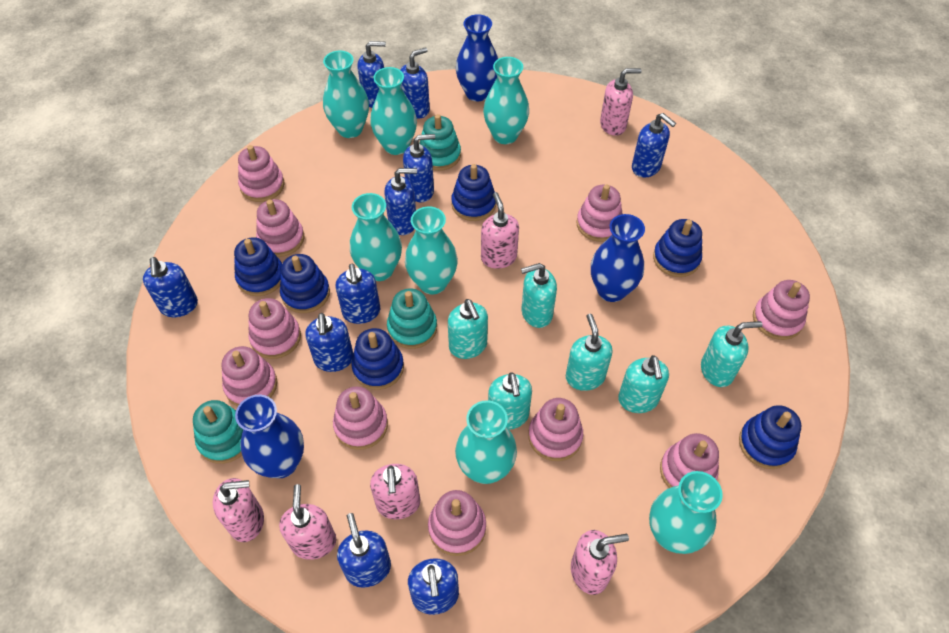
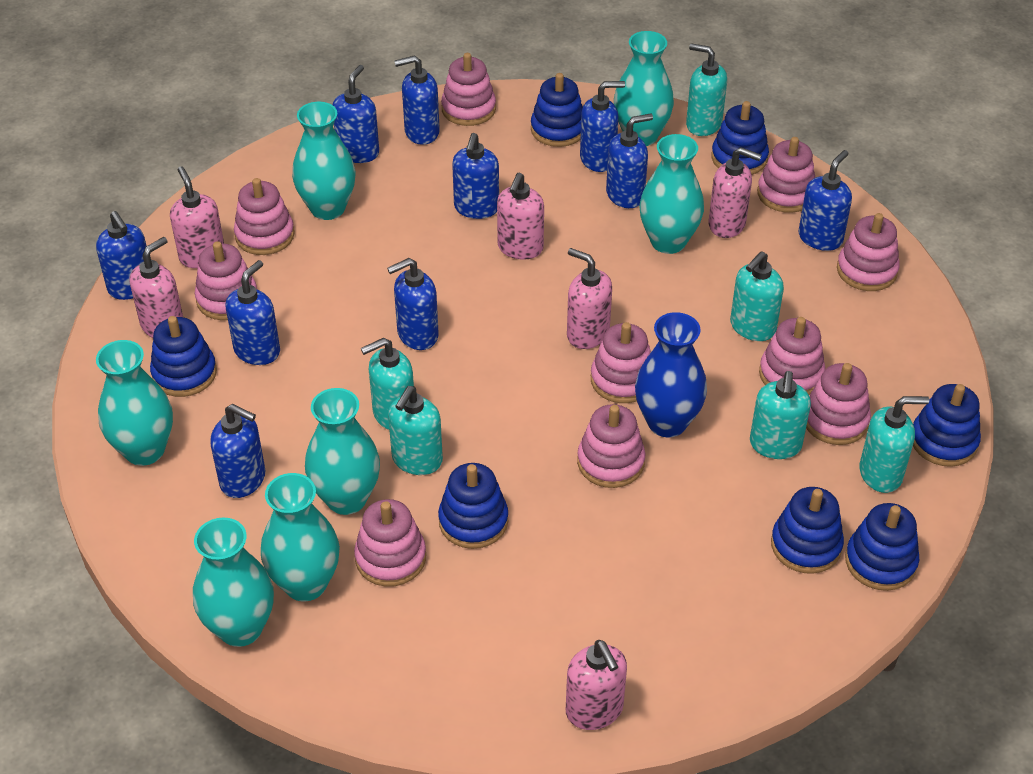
blue stacking toy: 6 -> 7
blue vase: 3 -> 1
turquoise stacking toy: 3 -> 0

